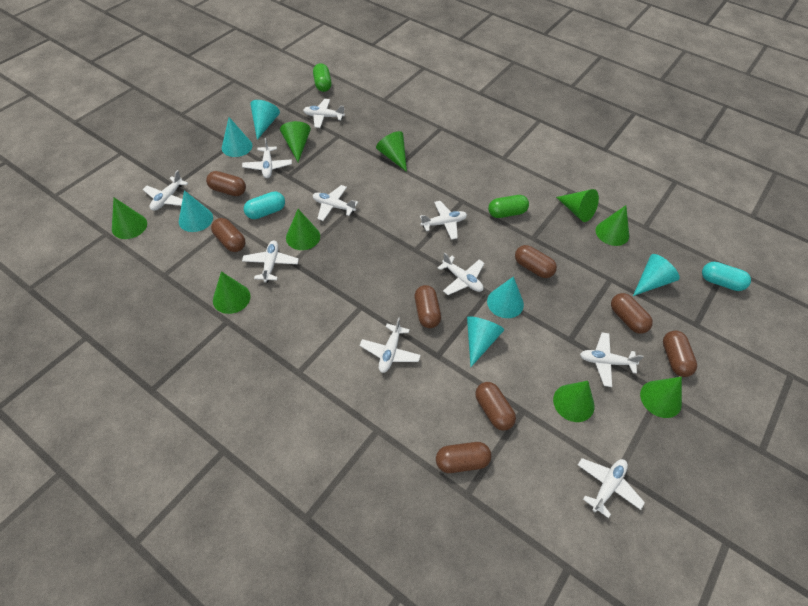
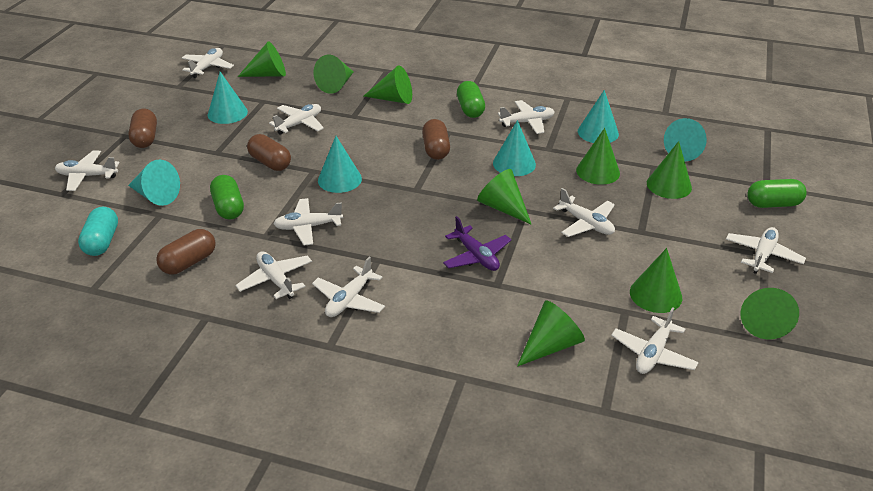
brown capsule: 8 -> 4
green capsule: 2 -> 3
purple plane: 0 -> 1
turquoise capsule: 2 -> 1

